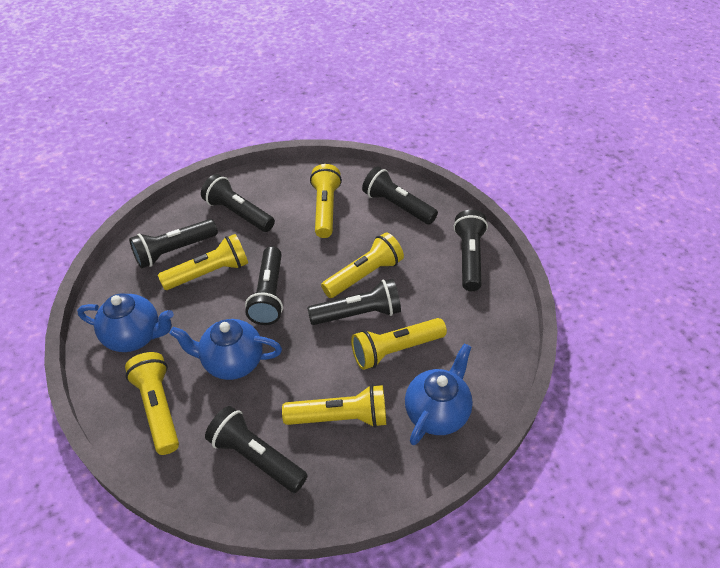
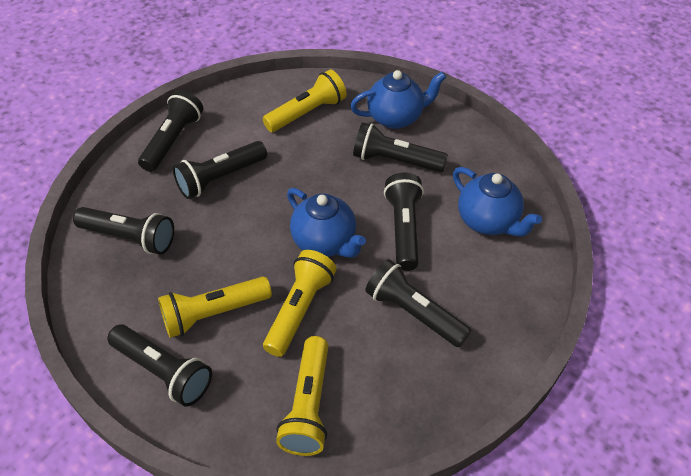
yellow flashlight: 6 -> 4

